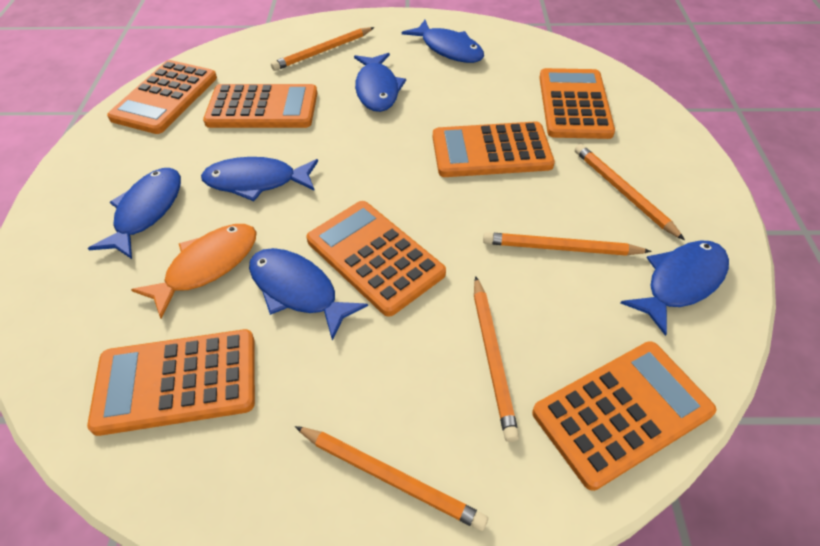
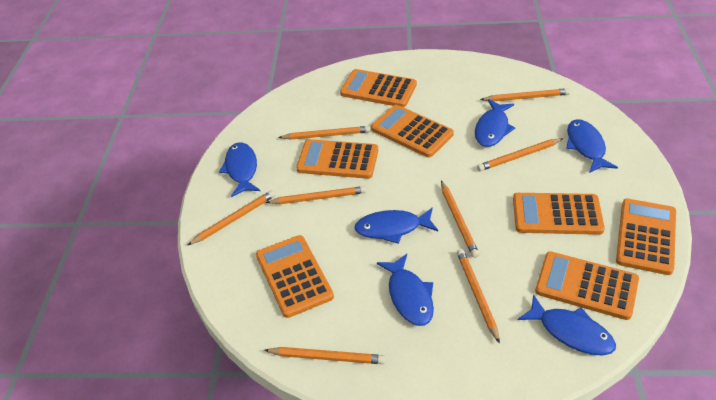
orange fish: 1 -> 0
orange pencil: 5 -> 8

